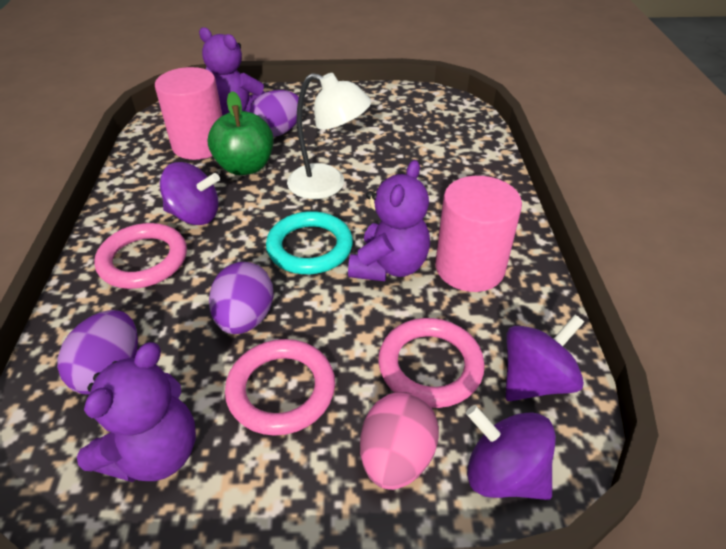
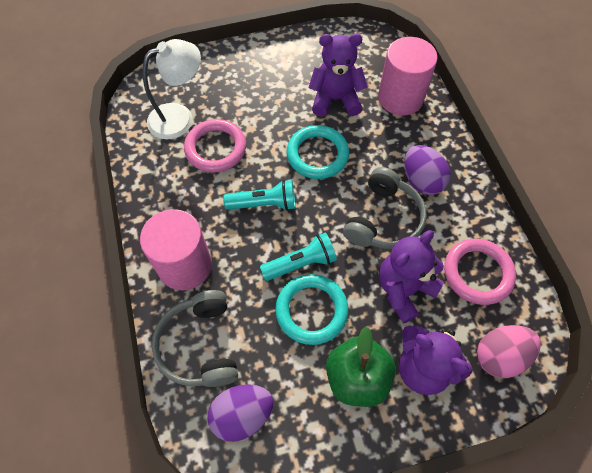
grey headphones: 0 -> 2
pink ring: 3 -> 2
purple egg: 3 -> 2
purple spinning top: 3 -> 0
turquoise flashlight: 0 -> 2
turquoise ring: 1 -> 2

